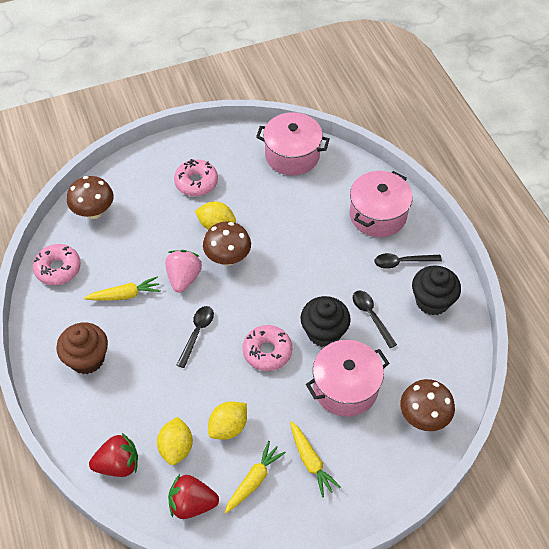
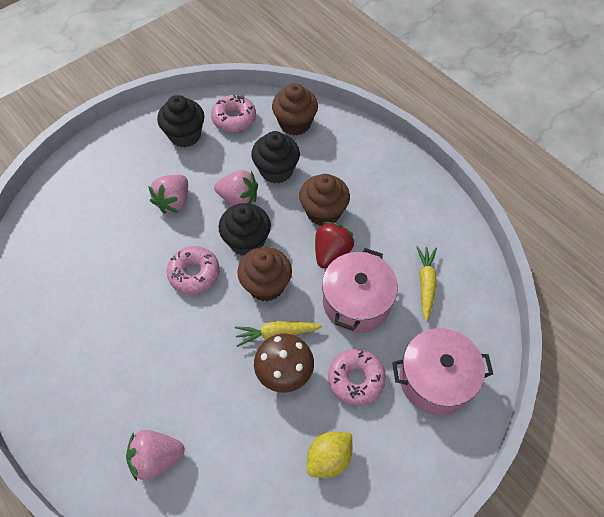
black cupcake: 2 -> 3
black spoon: 3 -> 0
brown cupcake: 1 -> 3
brown mushroom: 3 -> 1
pink pot: 3 -> 2
pink strawberry: 1 -> 3
red strawberry: 2 -> 1
yellow carrot: 3 -> 2
yellow lemon: 3 -> 1

